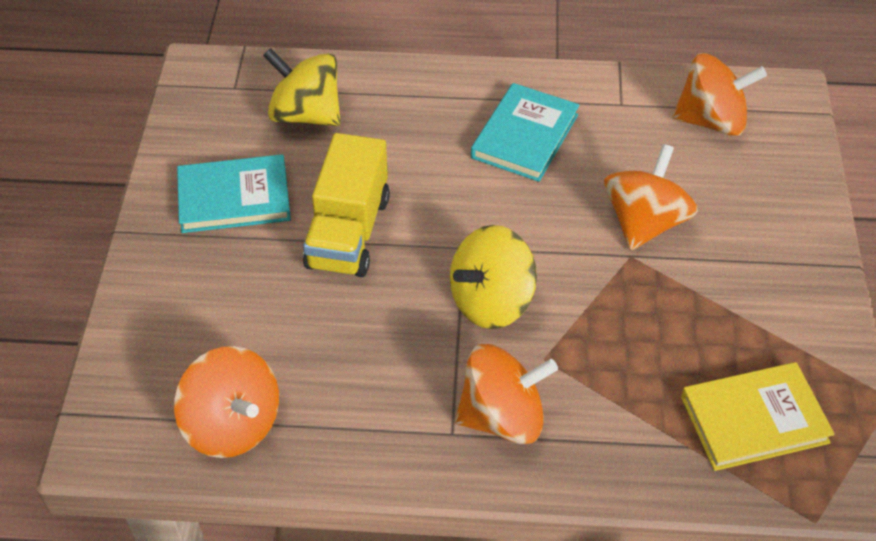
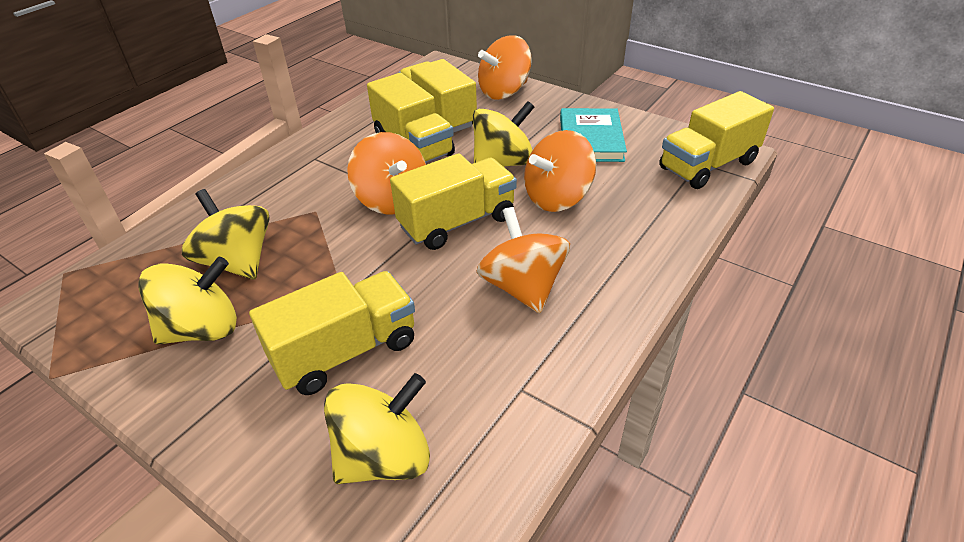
turquoise book: 2 -> 1
yellow book: 1 -> 0
yellow spinning top: 2 -> 4
yellow truck: 1 -> 5

